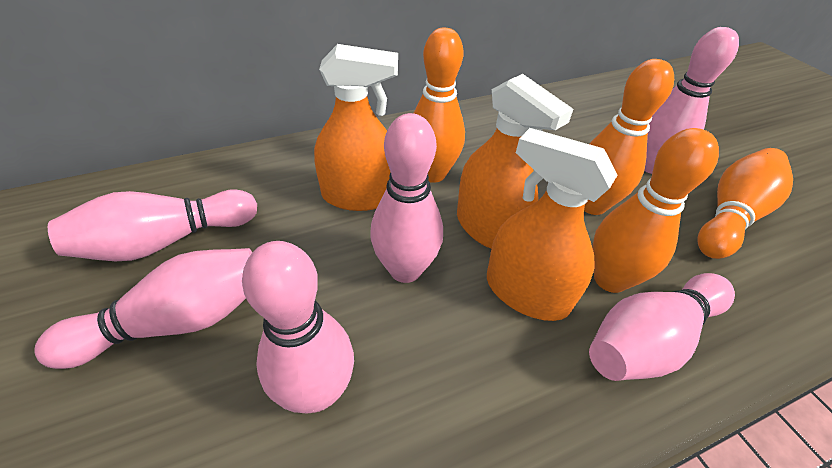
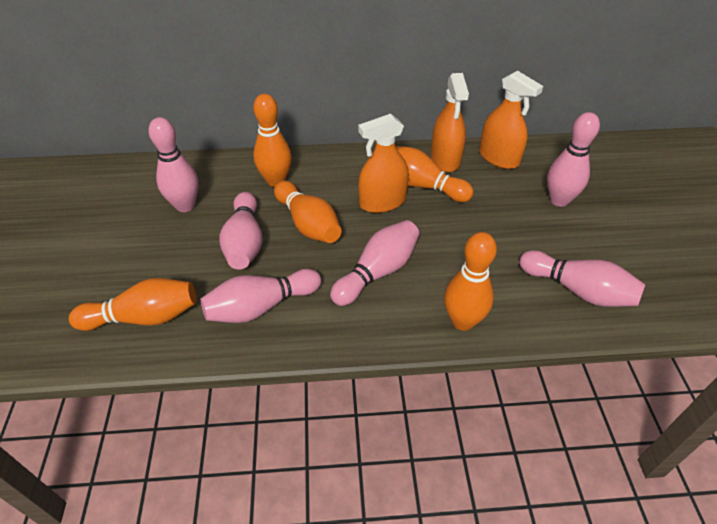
orange bowling pin: 4 -> 5

